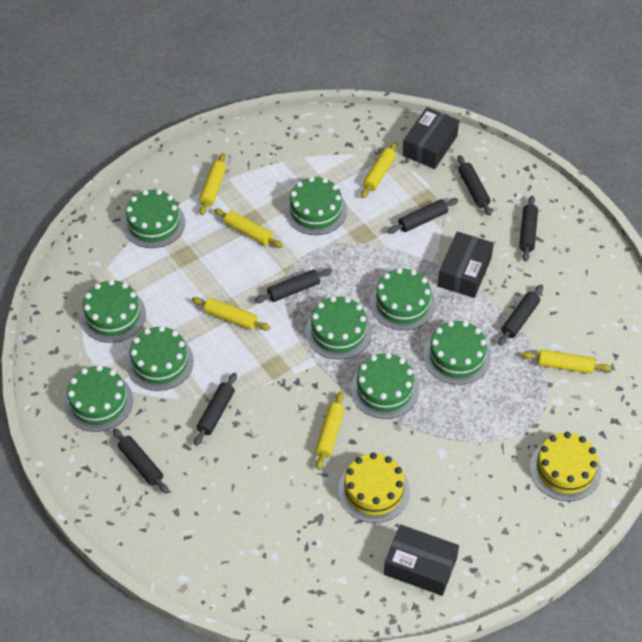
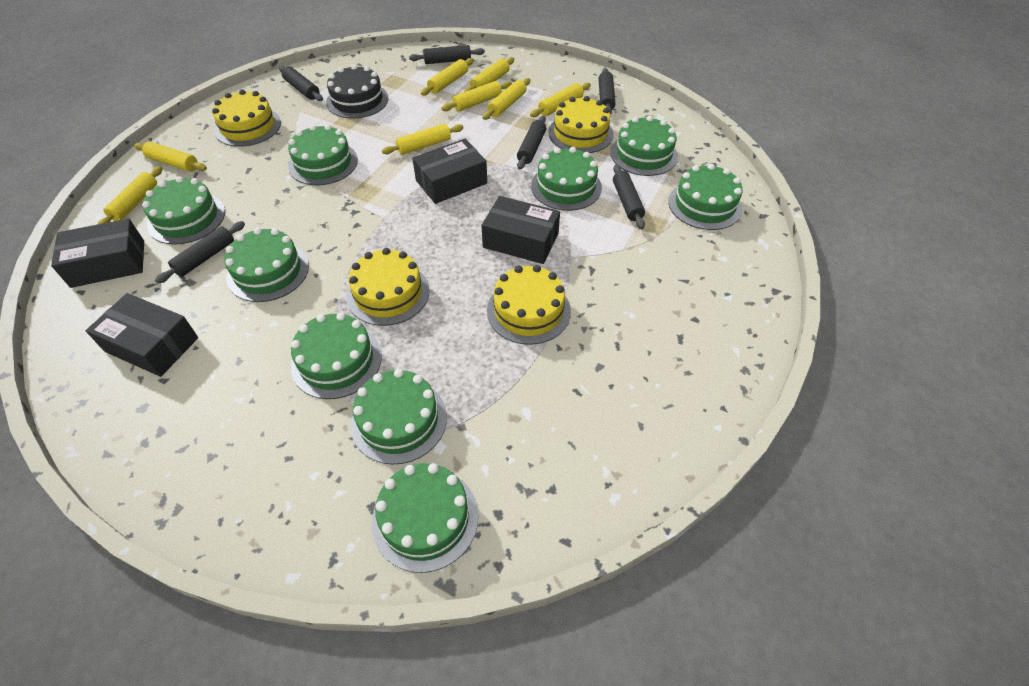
black box: 3 -> 4
black cake: 0 -> 1
black rolling pin: 7 -> 6
yellow cake: 2 -> 4
yellow rolling pin: 6 -> 8

